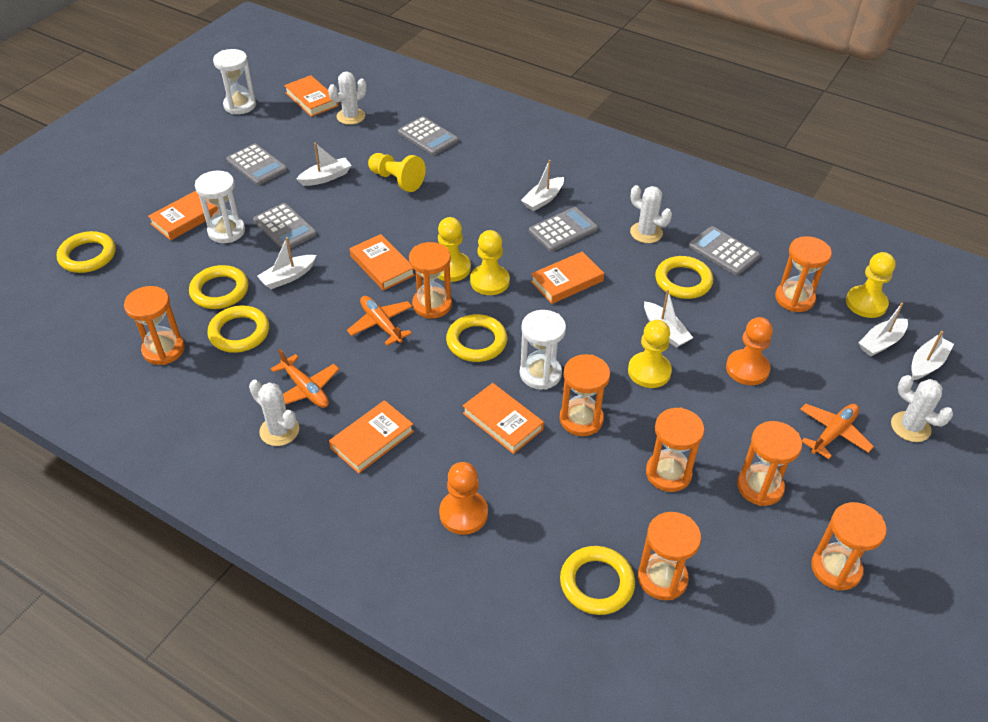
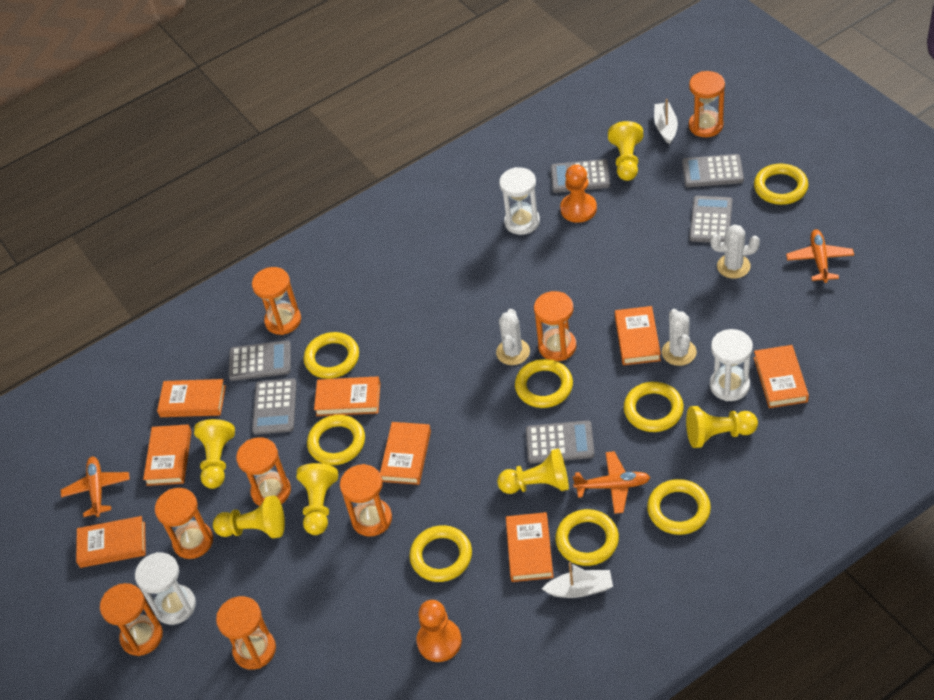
grey calculator: 5 -> 6
orange book: 6 -> 8
white boat: 6 -> 2
white cactus: 4 -> 3
yellow pawn: 5 -> 6
yellow ring: 6 -> 8

